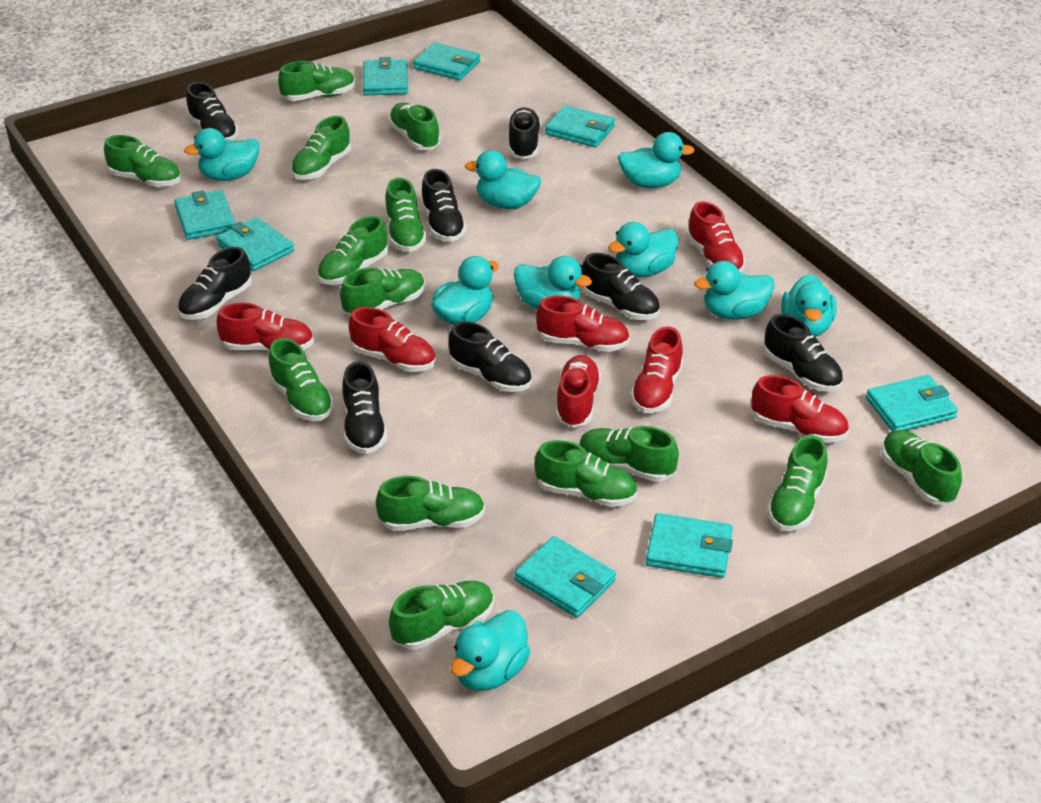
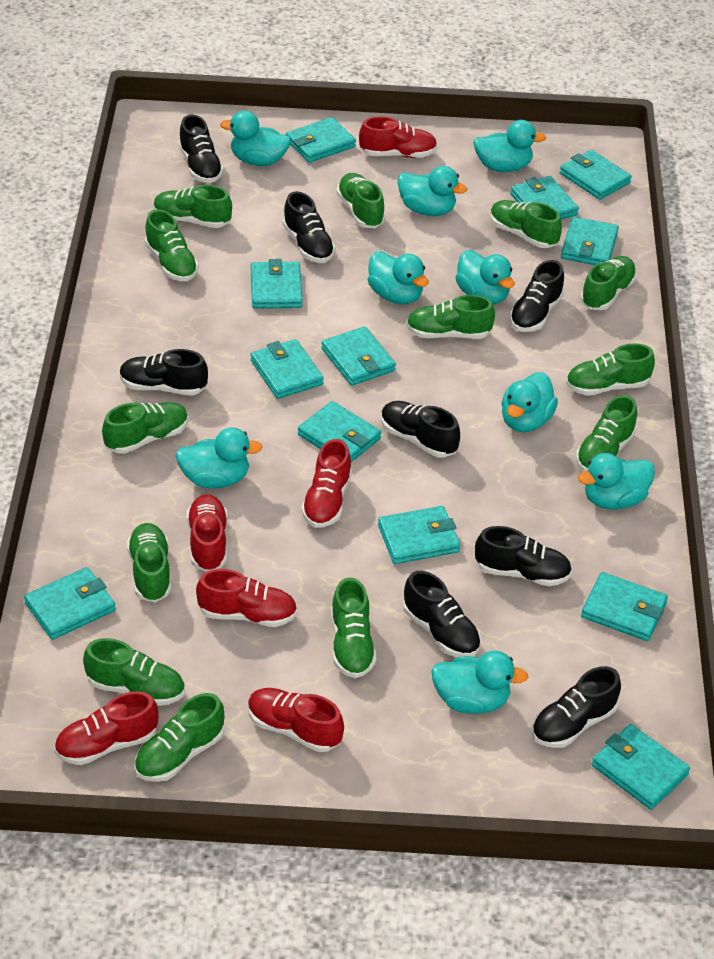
green shoe: 14 -> 13
red shoe: 7 -> 6
turquoise wallet: 8 -> 12

